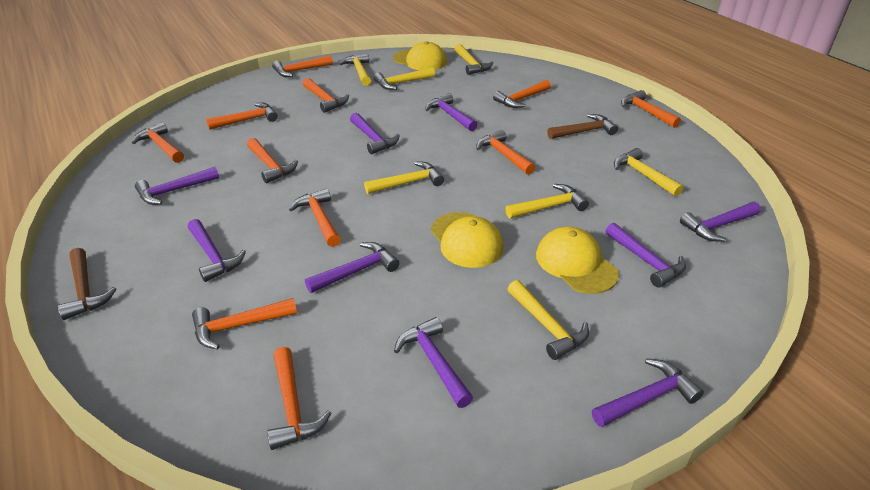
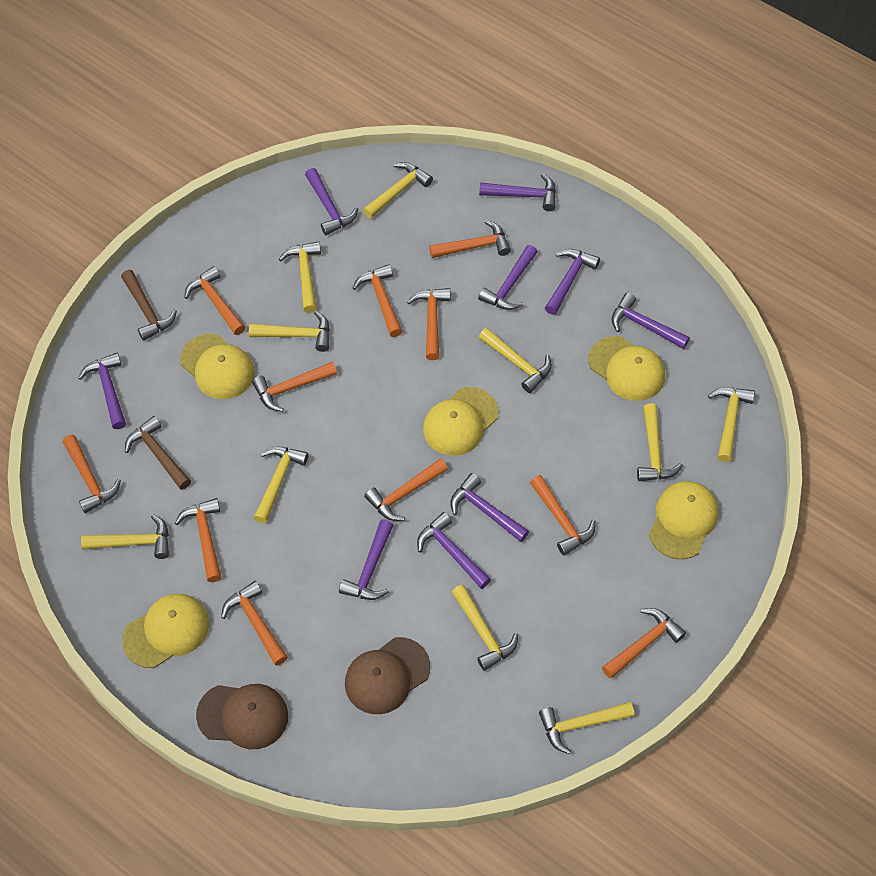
brown cap: 0 -> 2
yellow cap: 3 -> 5
yellow hammer: 7 -> 10

